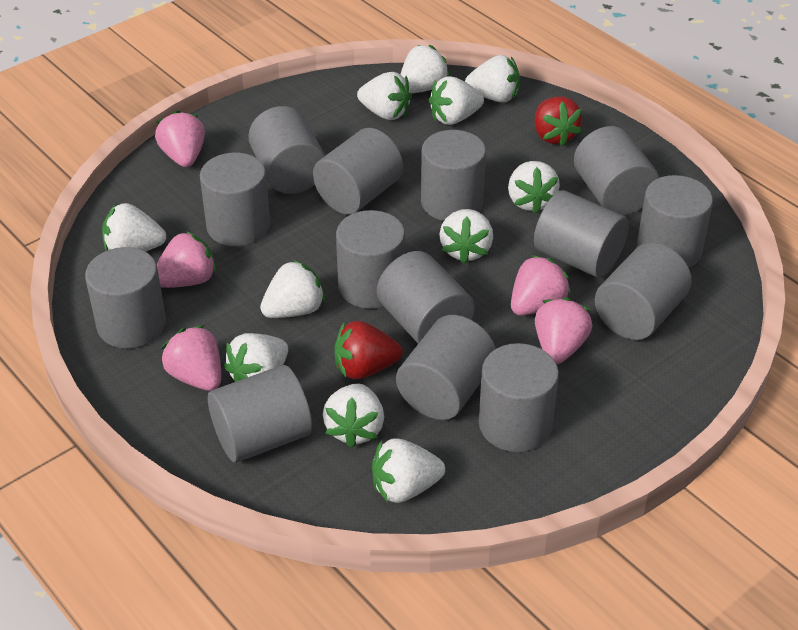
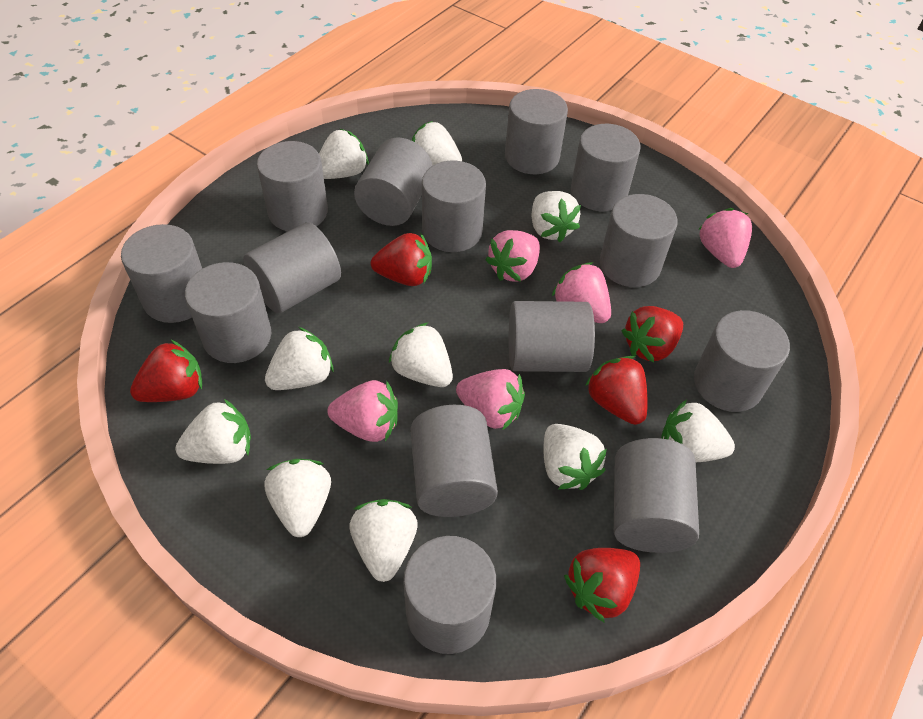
red strawberry: 2 -> 5
white strawberry: 11 -> 10

